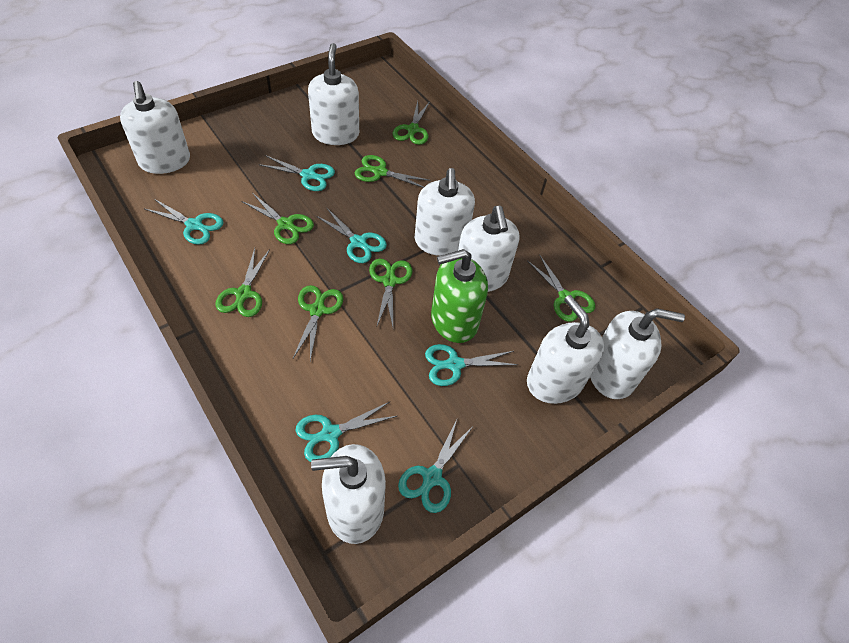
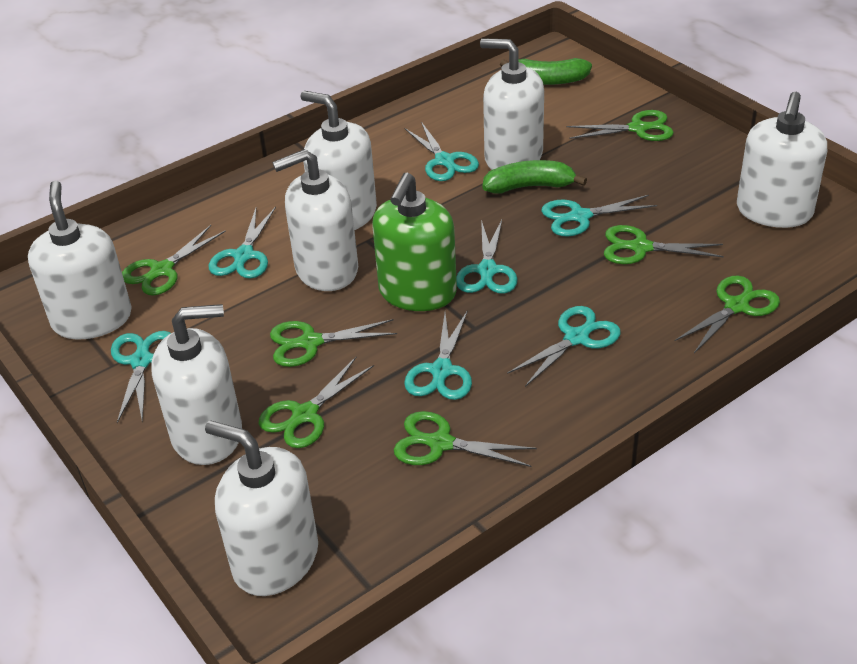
green banana: 0 -> 2
turquoise scissors: 6 -> 7

